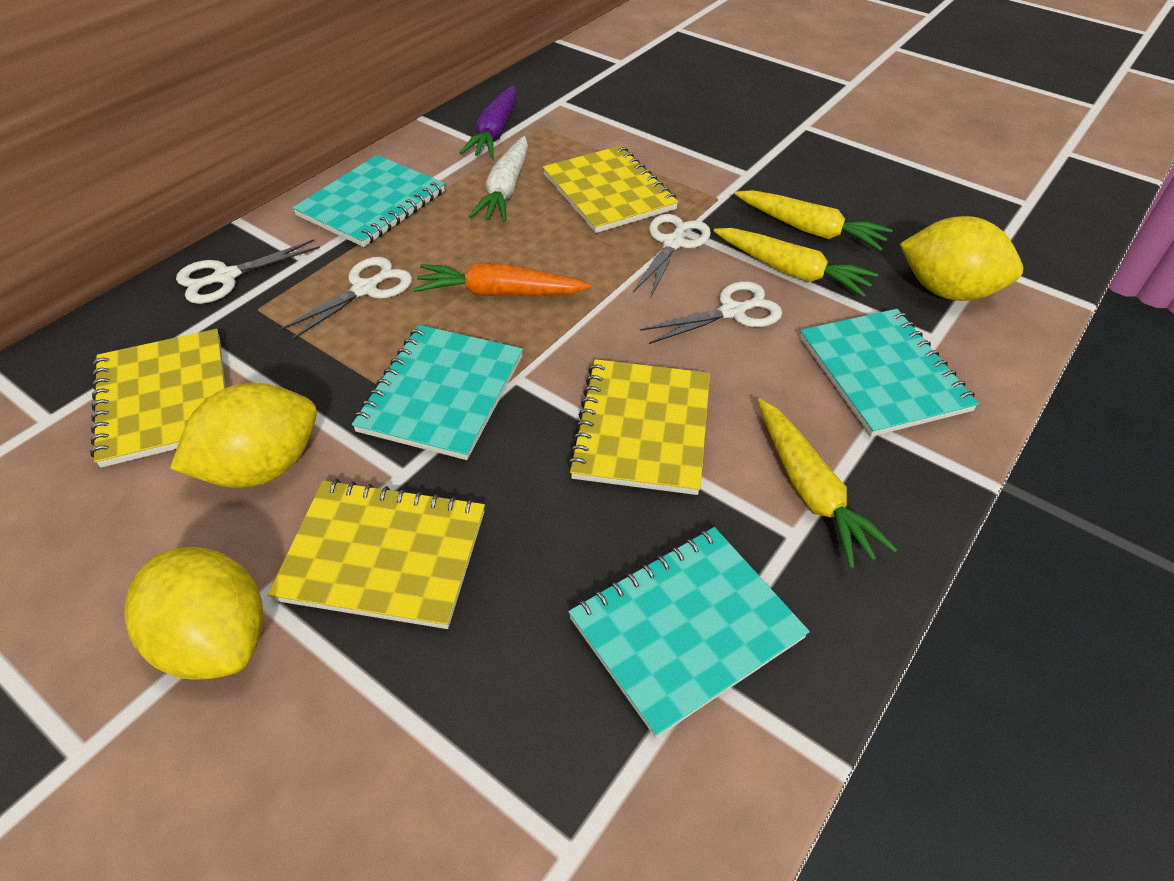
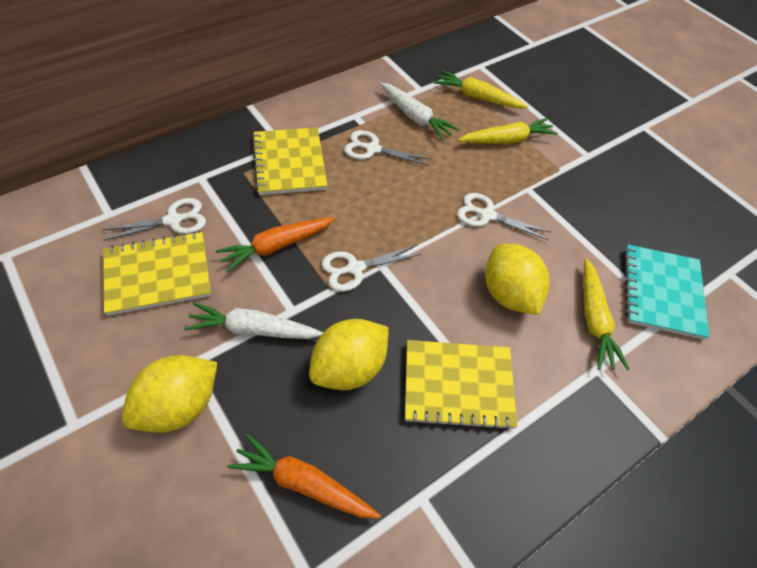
orange carrot: 1 -> 2
purple carrot: 1 -> 0
turquoise notebook: 4 -> 1
white carrot: 1 -> 2
yellow notebook: 4 -> 3

